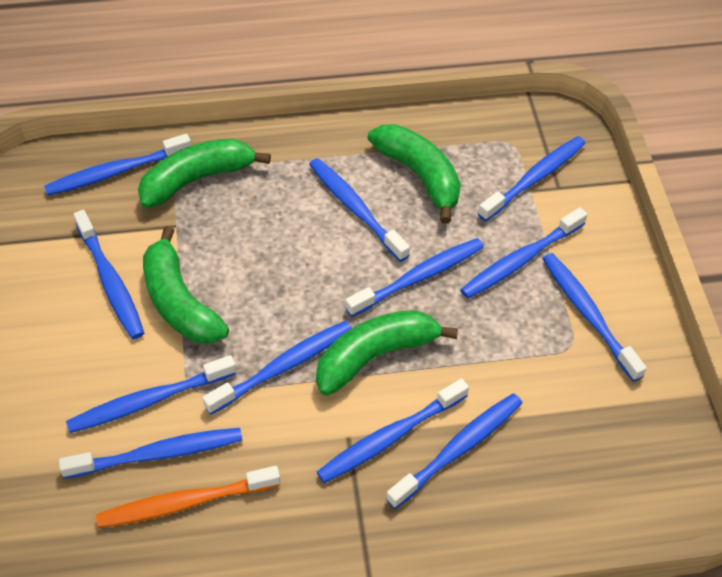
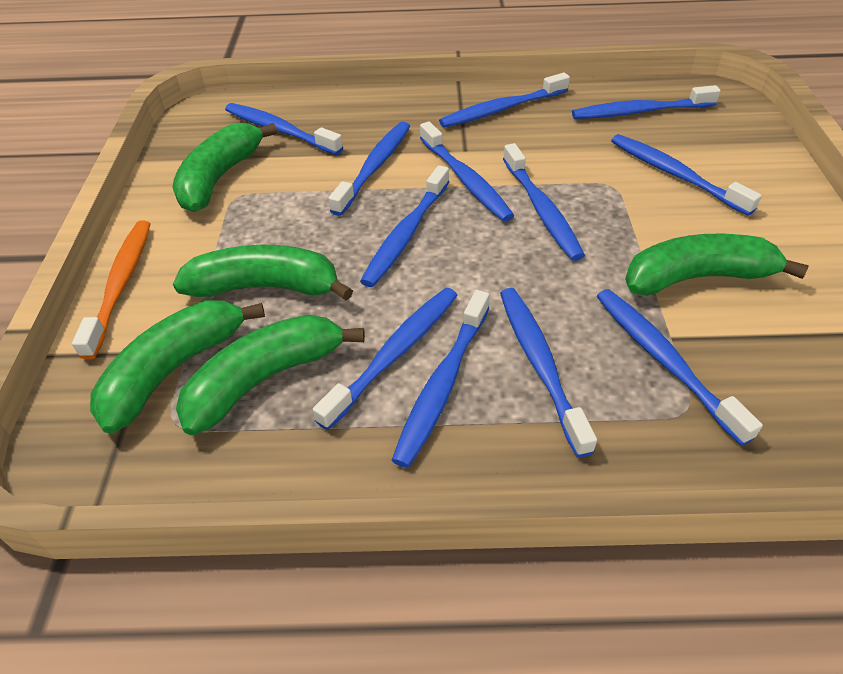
green banana: 4 -> 5

